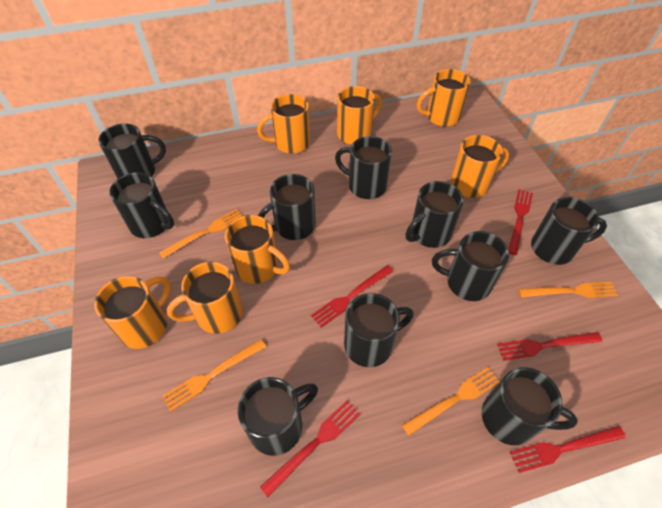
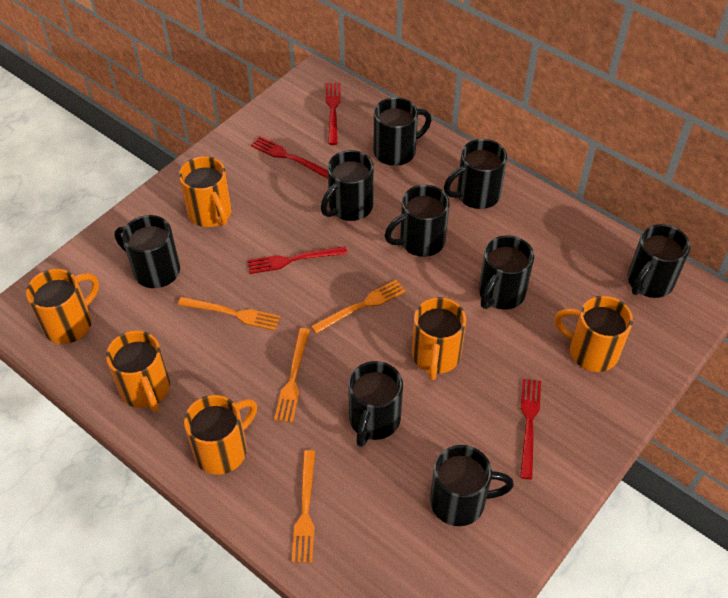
black mug: 10 -> 9
orange mug: 7 -> 6
red fork: 5 -> 4

